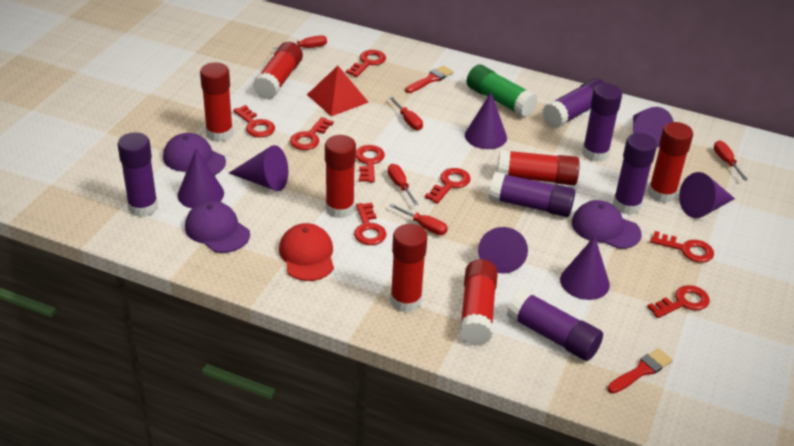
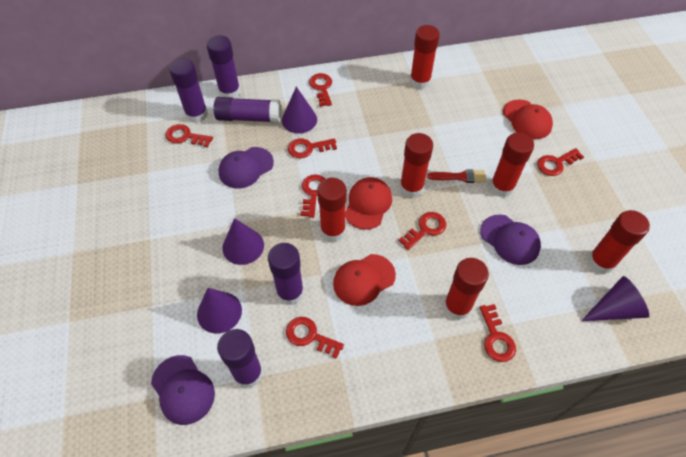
green glue stick: 1 -> 0
purple cone: 7 -> 4
purple glue stick: 6 -> 5
red brush: 2 -> 1
red cap: 1 -> 3
red glue stick: 7 -> 6
red pyramid: 1 -> 0
red screwdriver: 5 -> 0

